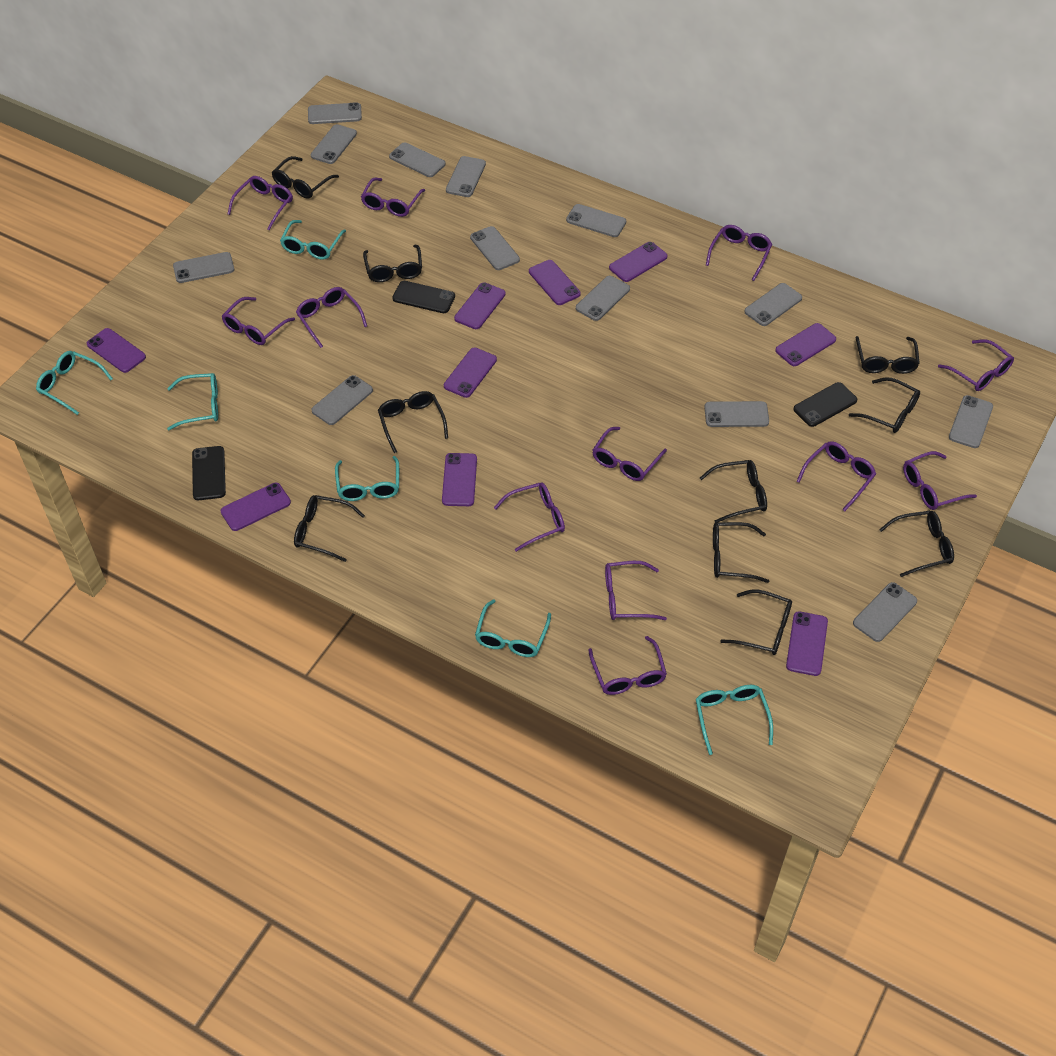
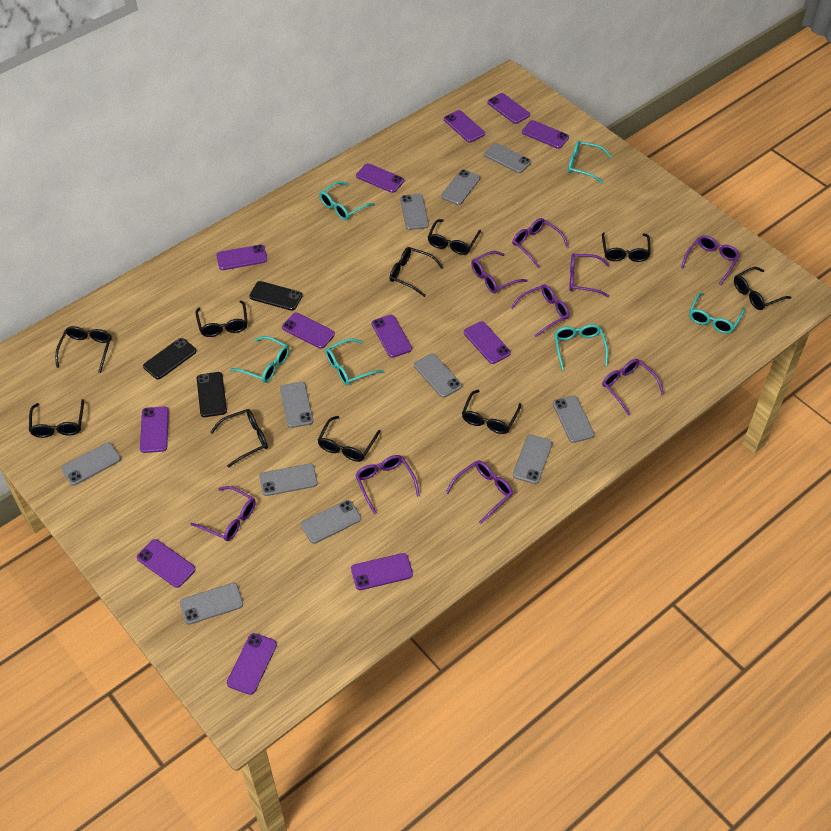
grey phone: 13 -> 11
purple glasses: 12 -> 9
purple phone: 9 -> 12

